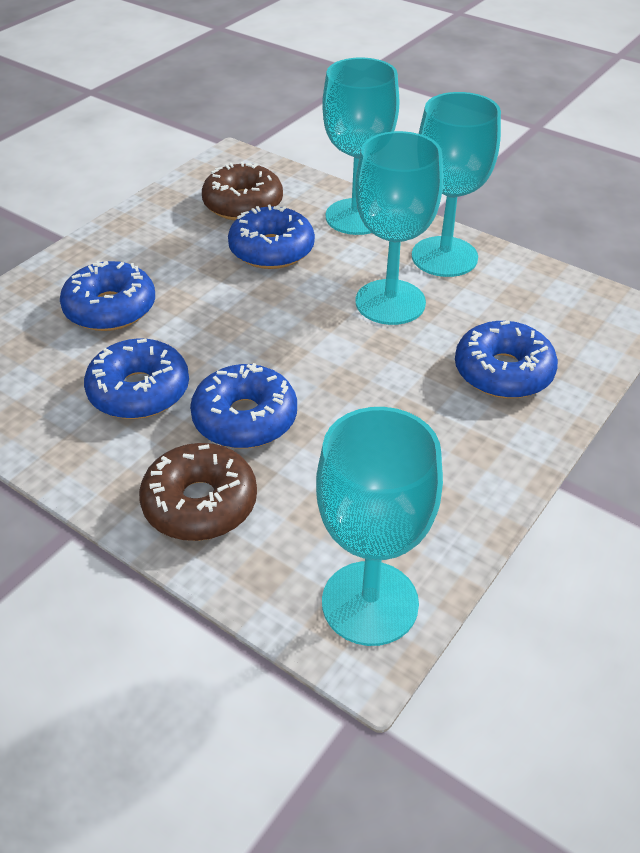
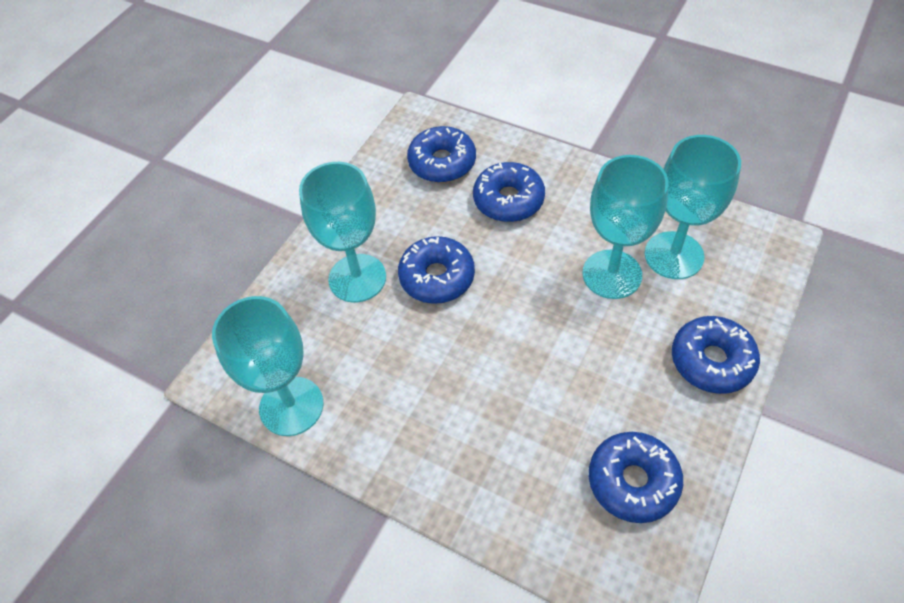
brown donut: 2 -> 0

